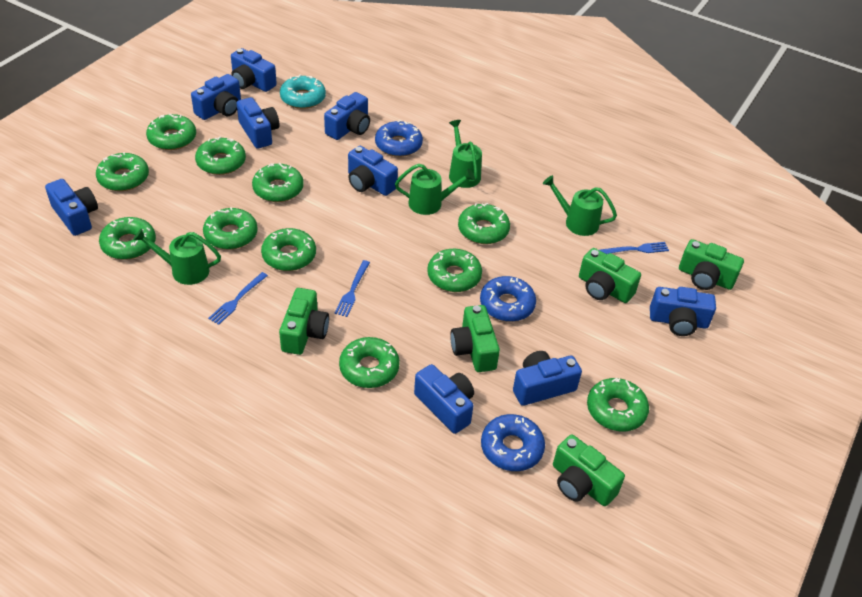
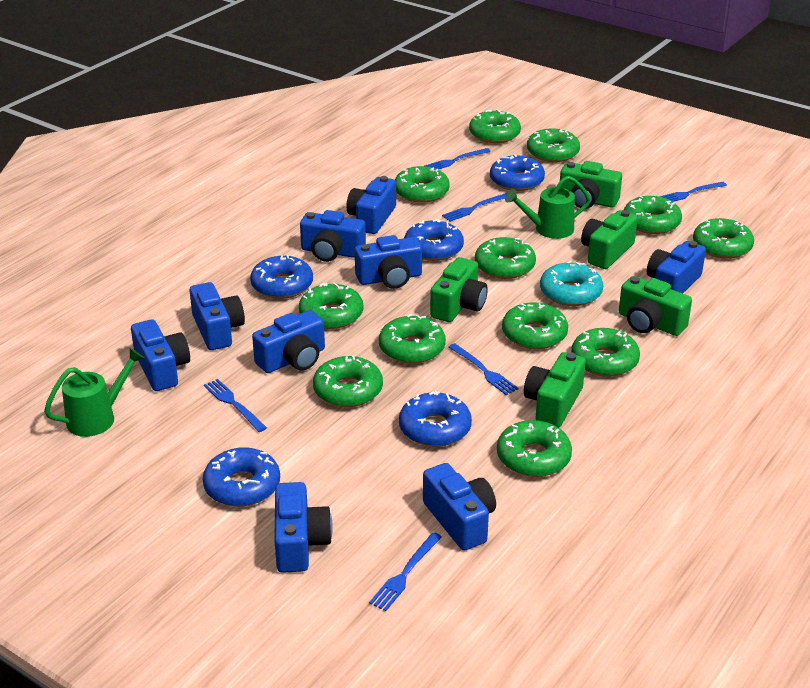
blue donut: 3 -> 5
blue fork: 3 -> 6
green donut: 11 -> 12
green watering can: 4 -> 2

